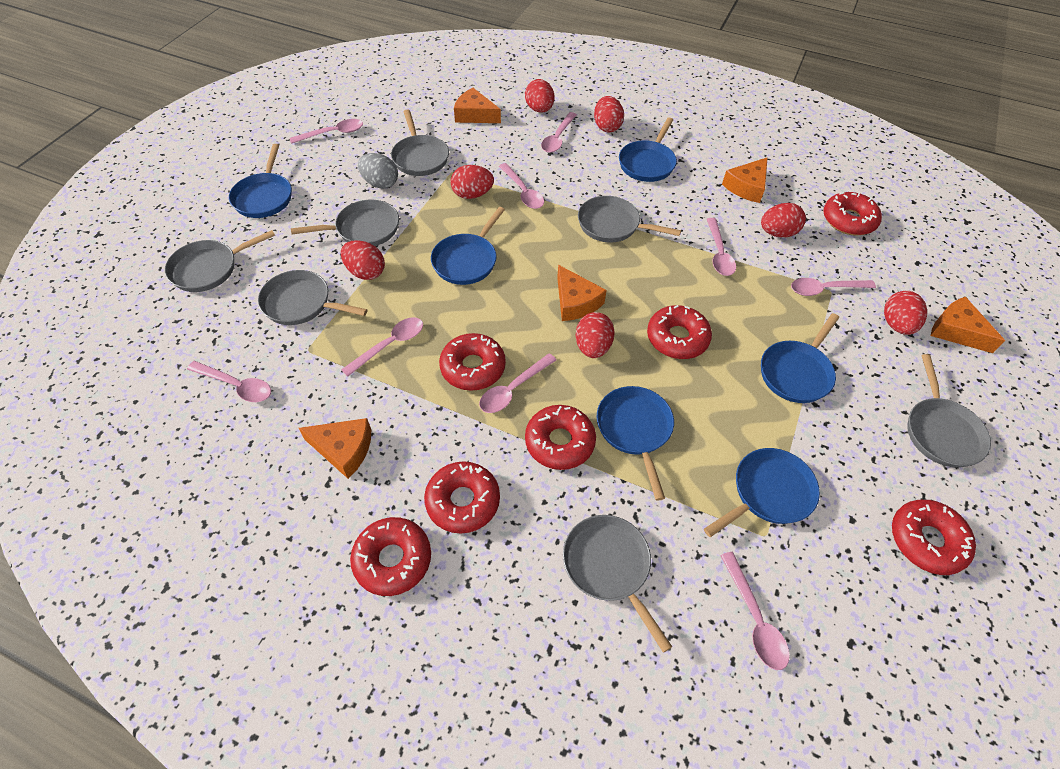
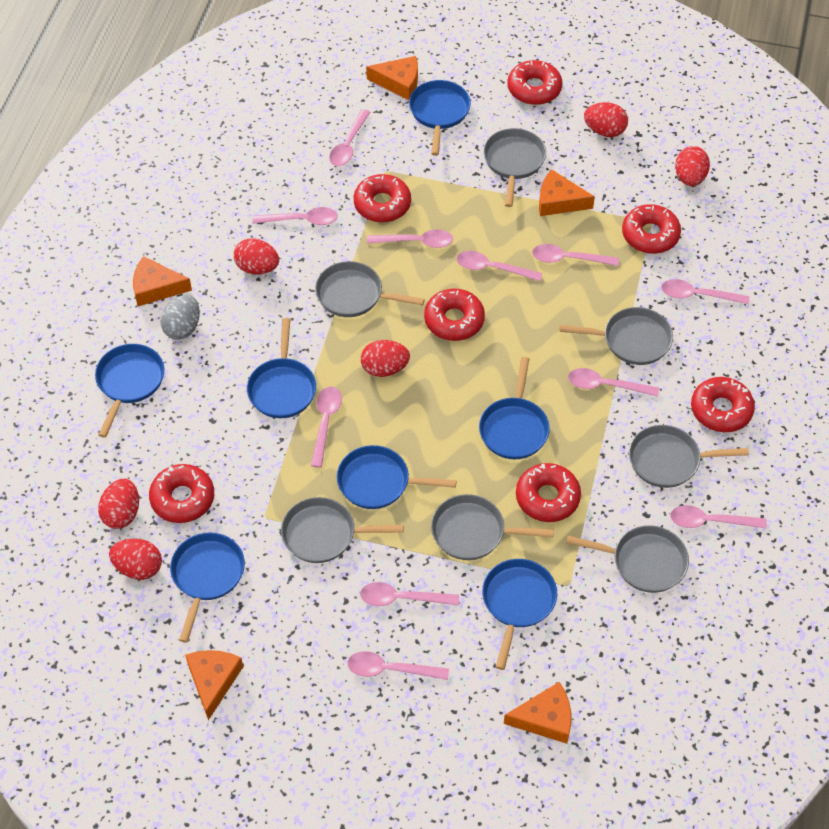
blue pan: 6 -> 7
pink spoon: 9 -> 11
red egg: 7 -> 6

